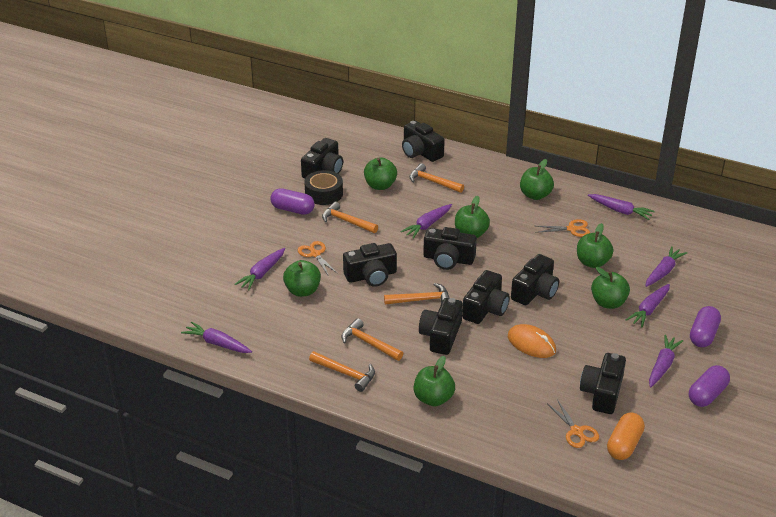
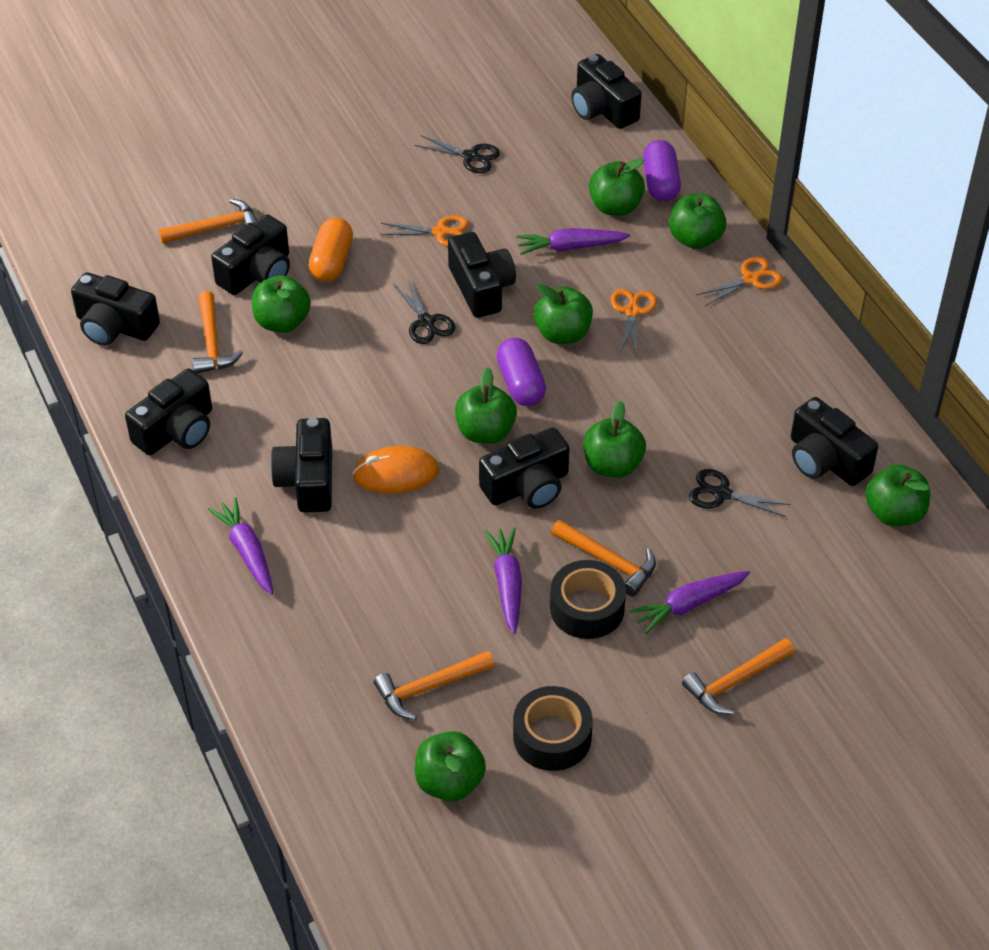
black scissors: 0 -> 3
black tape: 1 -> 2
green apple: 7 -> 8
purple capsule: 3 -> 2
purple carrot: 7 -> 4

